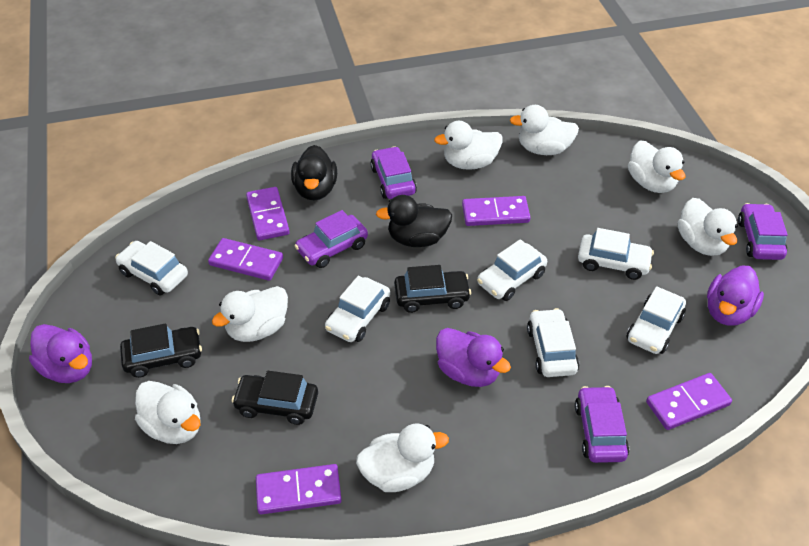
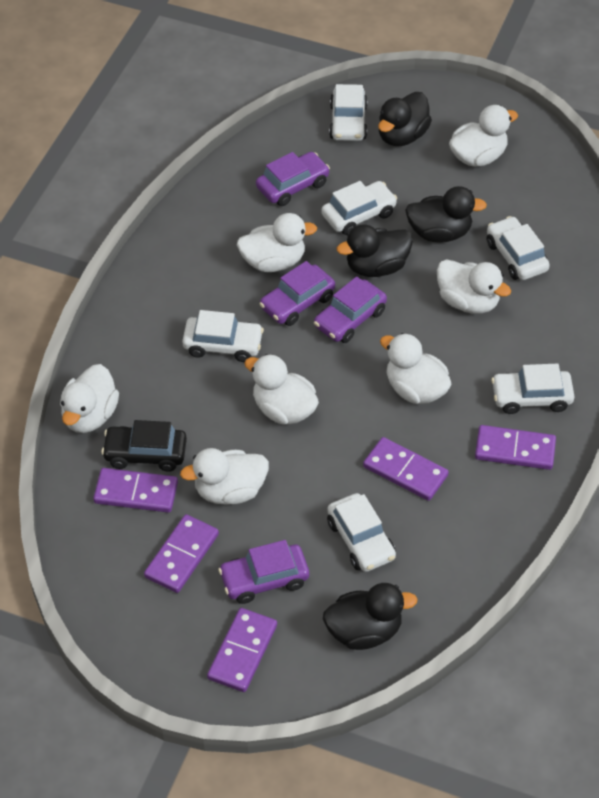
black car: 3 -> 1
black duck: 2 -> 4
purple duck: 3 -> 0

